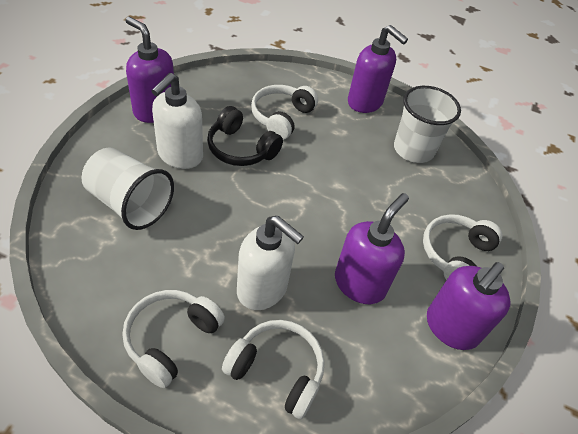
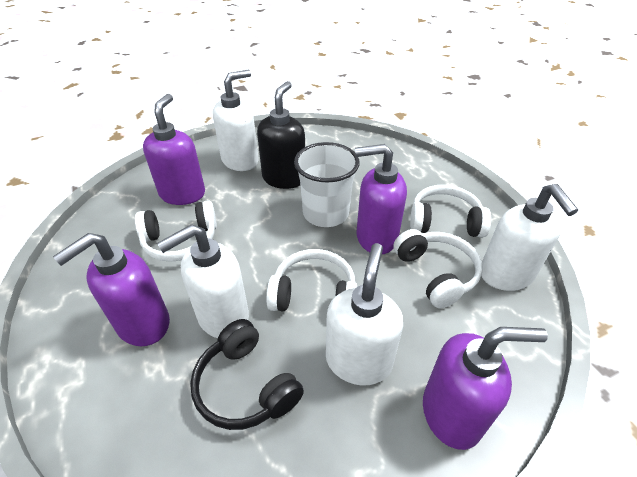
black soap dispenser: 0 -> 1
white cup: 2 -> 1
white soap dispenser: 2 -> 4

